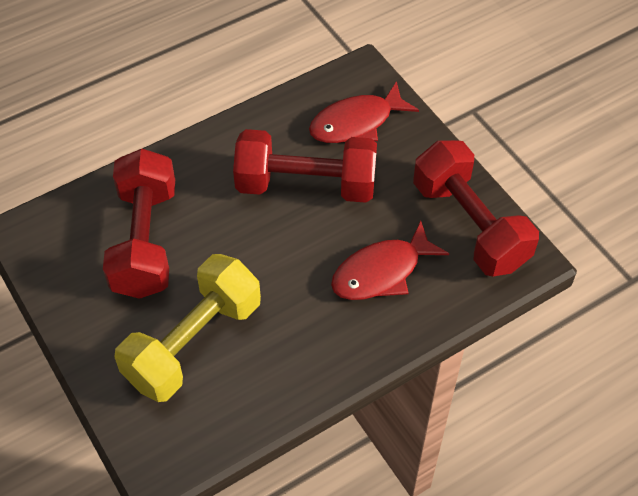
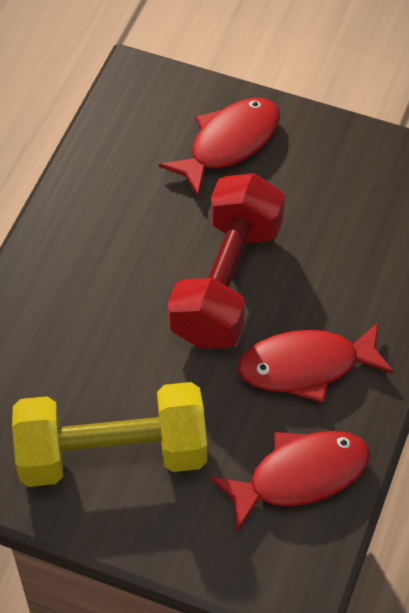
red dumbbell: 3 -> 1
red fish: 2 -> 3

